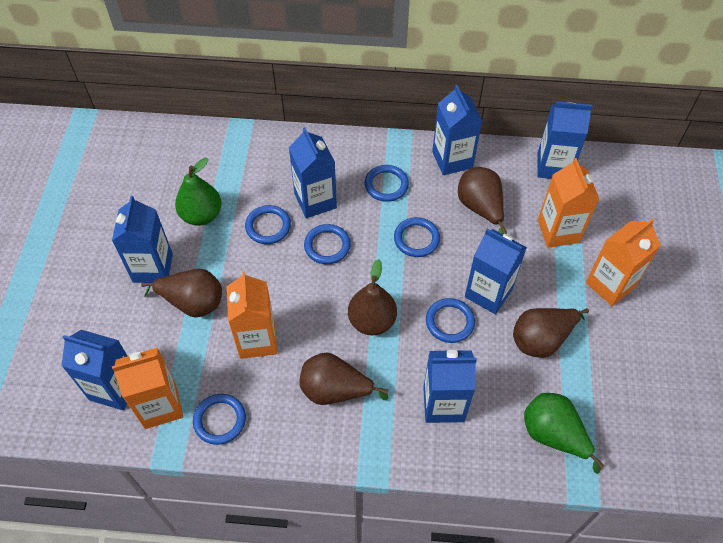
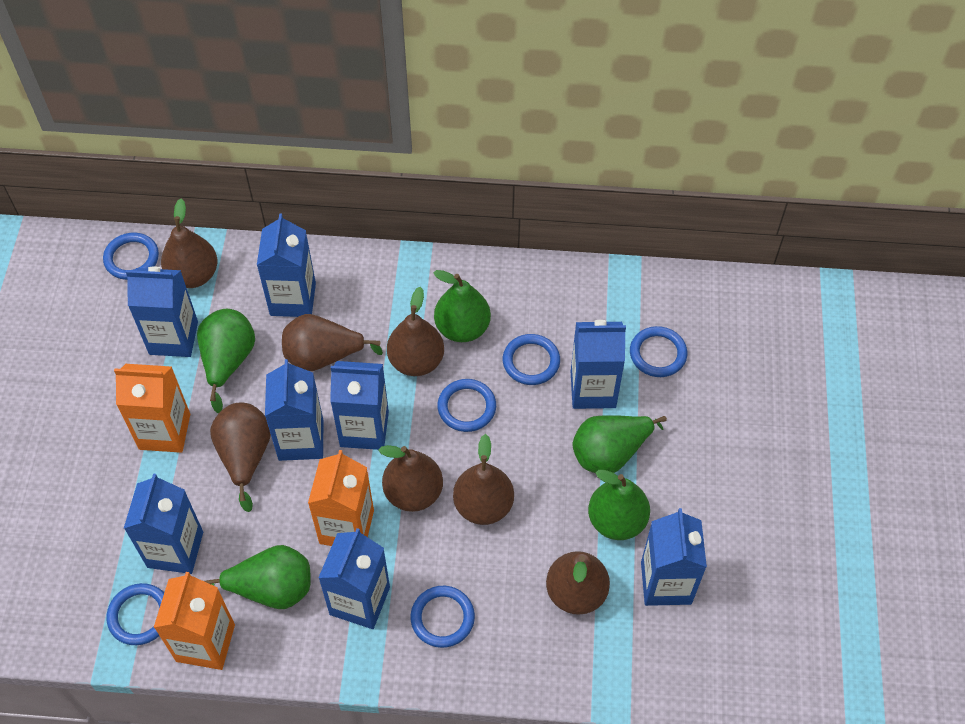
blue carton: 7 -> 8
brown pear: 5 -> 7
green pear: 2 -> 5
orange carton: 4 -> 3

